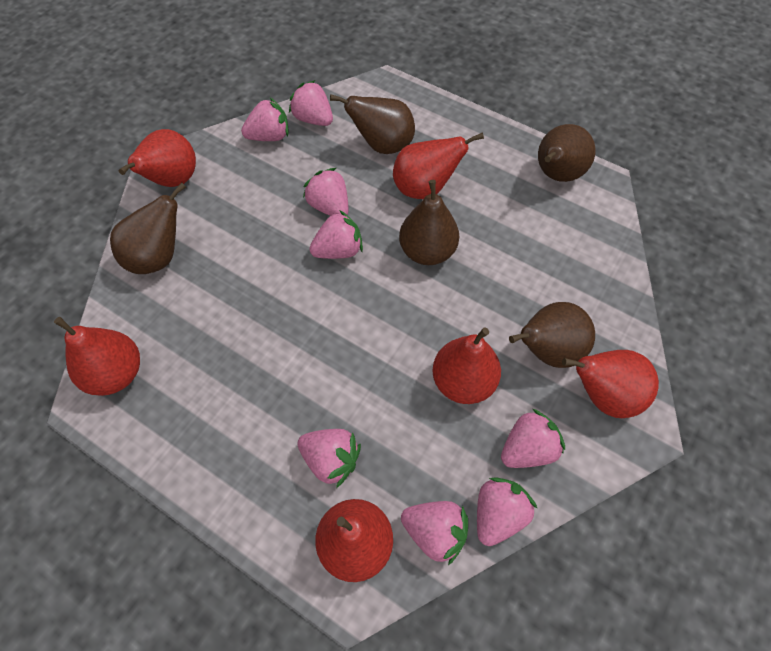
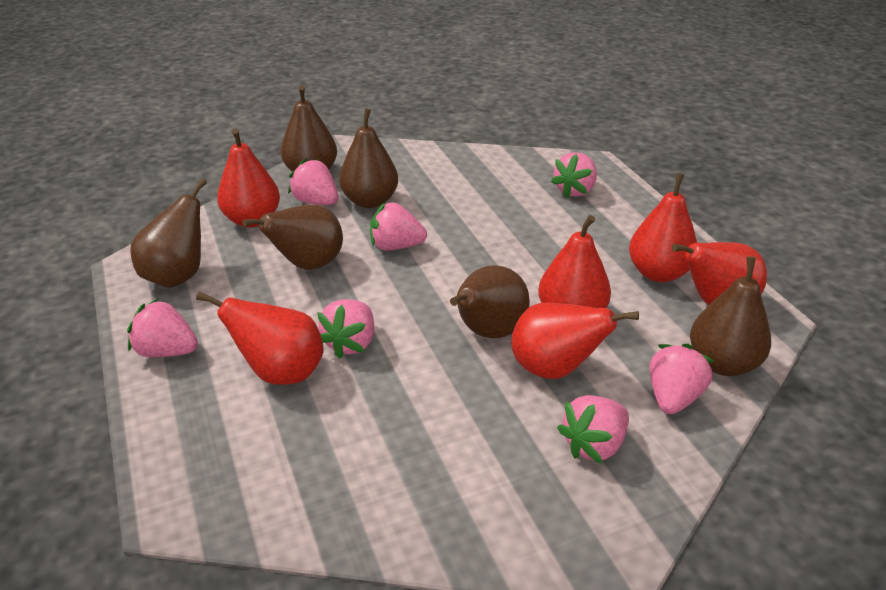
brown pear: 5 -> 6
pink strawberry: 8 -> 7

